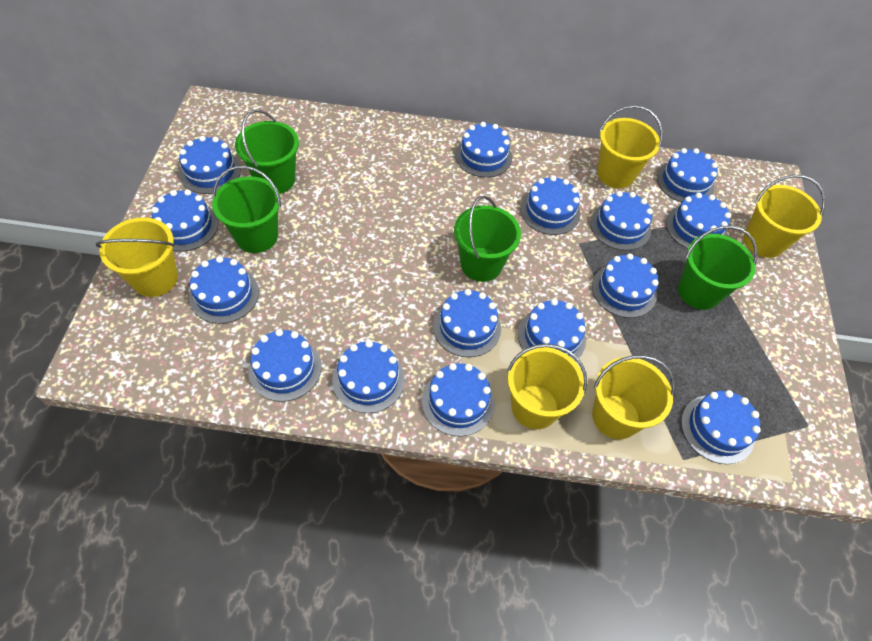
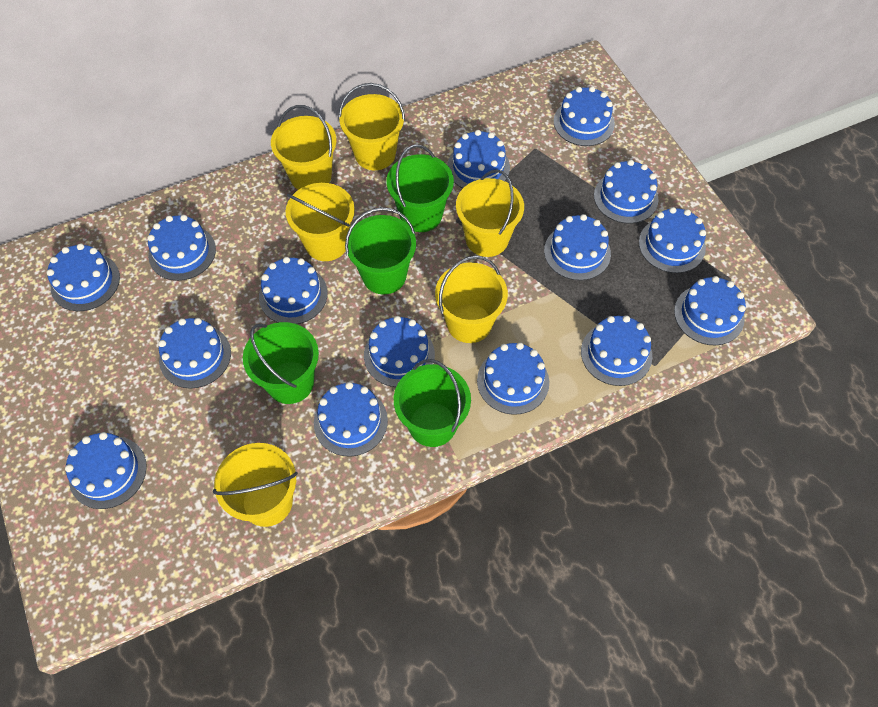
yellow bucket: 5 -> 6

